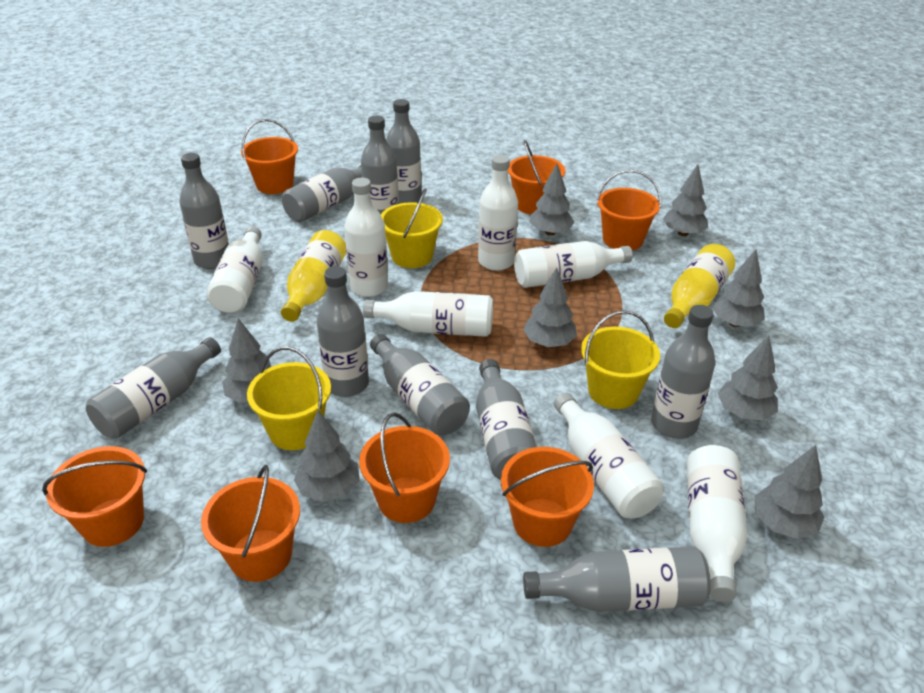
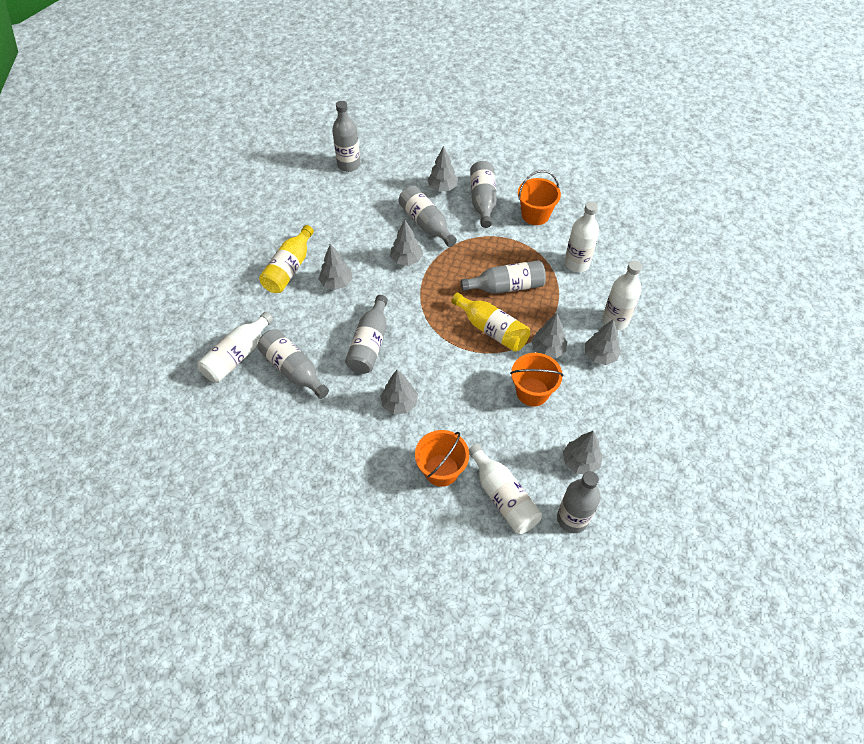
grey bottle: 10 -> 7
grey tree: 8 -> 7
orange bucket: 7 -> 3
white bottle: 7 -> 4
yellow bucket: 3 -> 0

